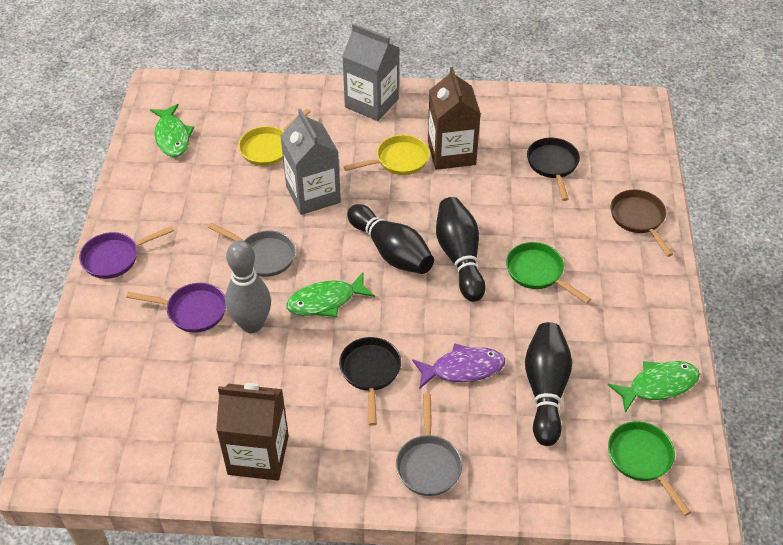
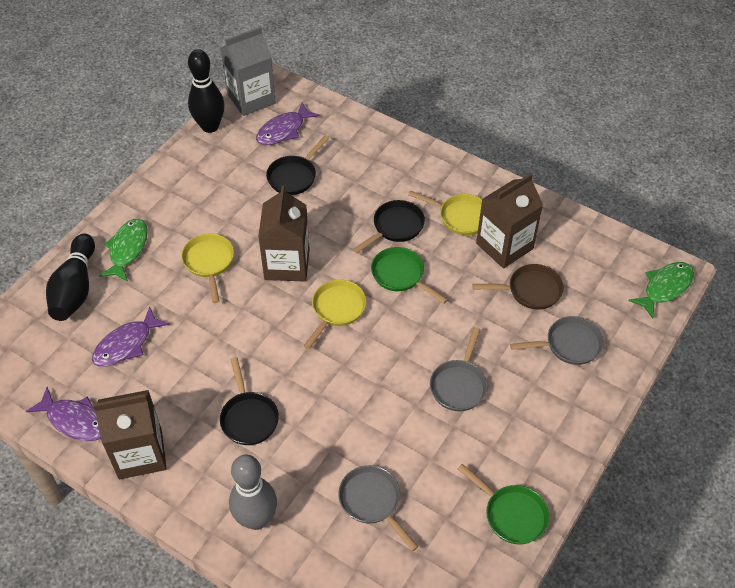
black bowling pin: 3 -> 2
black pan: 2 -> 3
brown carton: 2 -> 3
green fish: 3 -> 2
grey carton: 2 -> 1
grey pan: 2 -> 3
purple fish: 1 -> 3
purple pan: 2 -> 0
yellow pan: 2 -> 3

